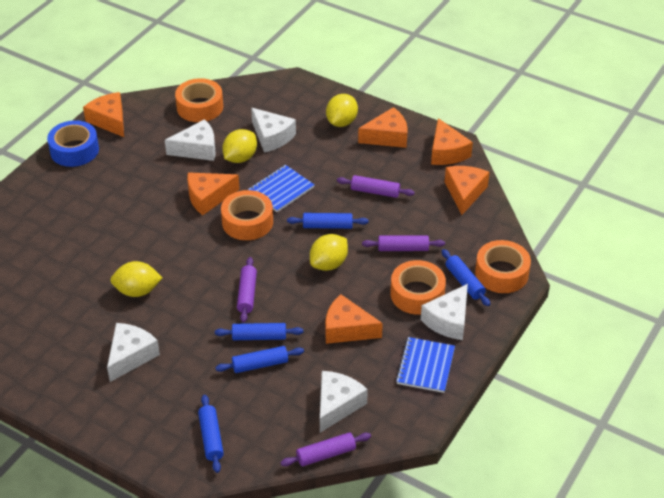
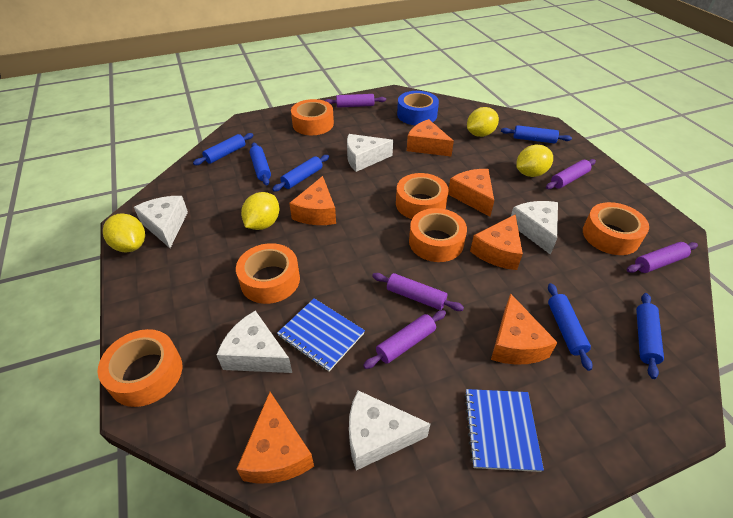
blue rolling pin: 5 -> 6
orange tape: 4 -> 6
purple rolling pin: 4 -> 5

